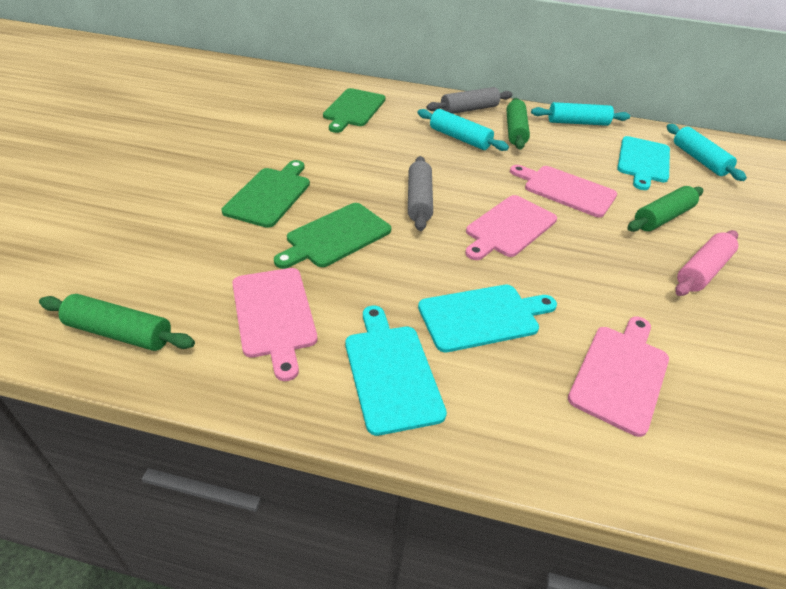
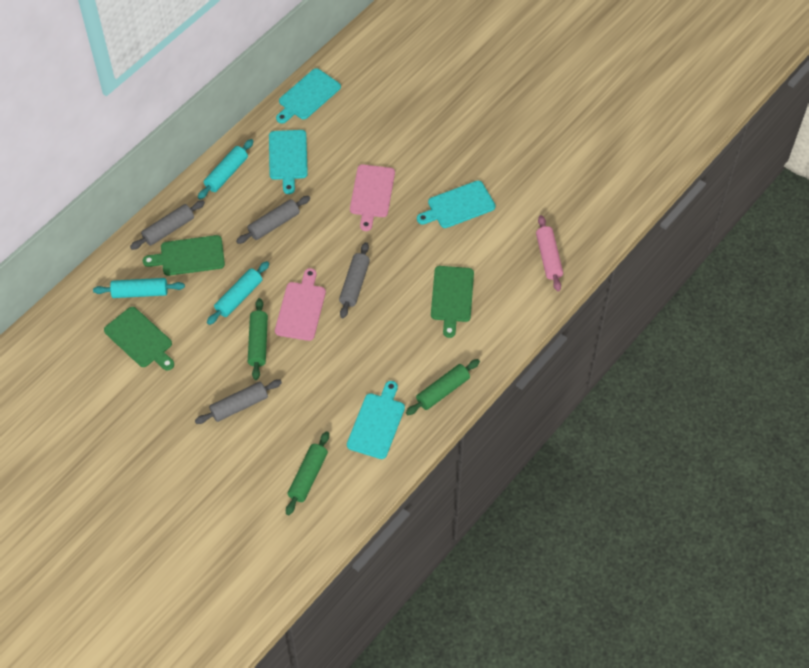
grey rolling pin: 2 -> 4
pink cutting board: 4 -> 2
turquoise cutting board: 3 -> 4

